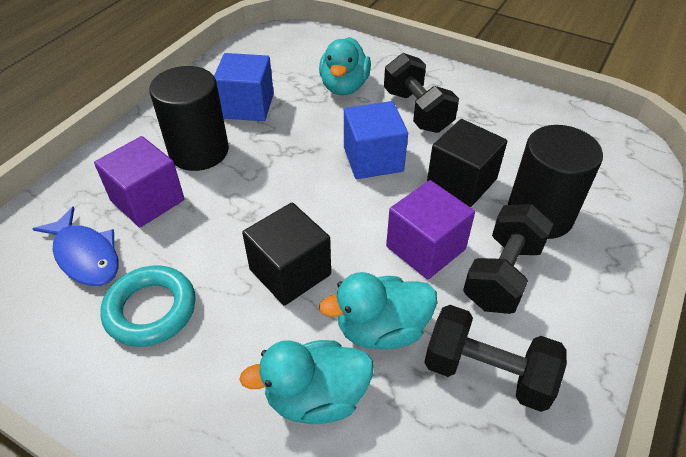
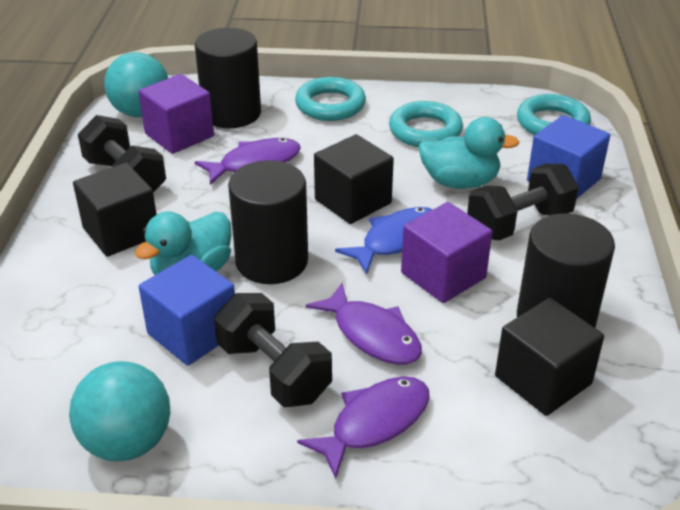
black cube: 2 -> 3
black cylinder: 2 -> 3
purple fish: 0 -> 3
turquoise ball: 0 -> 2
turquoise duck: 3 -> 2
turquoise ring: 1 -> 3

